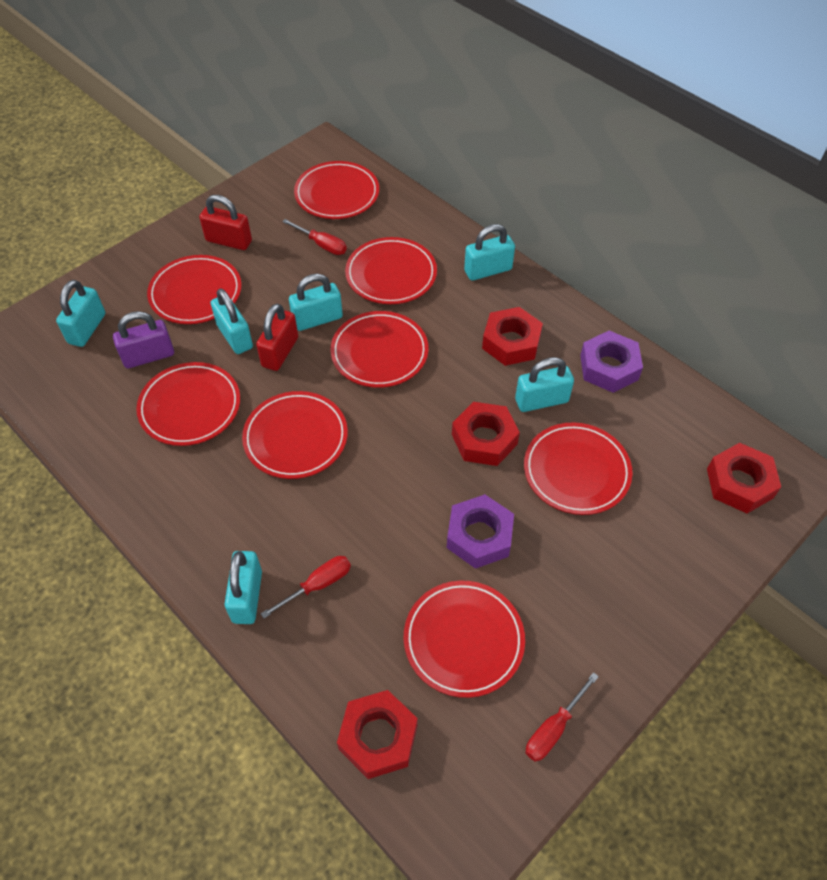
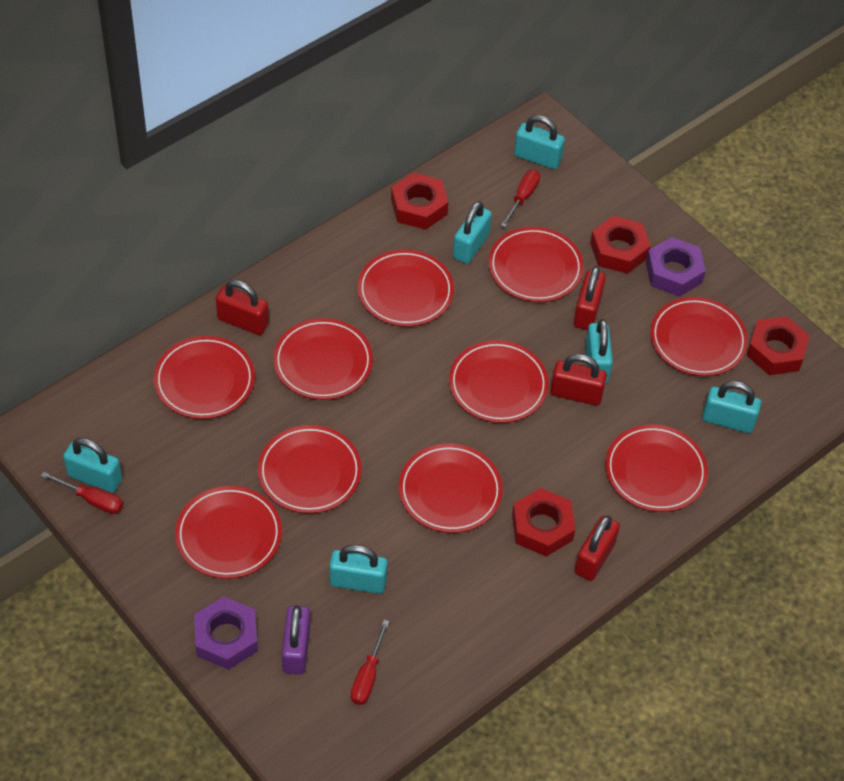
red padlock: 2 -> 4
red plate: 8 -> 10

